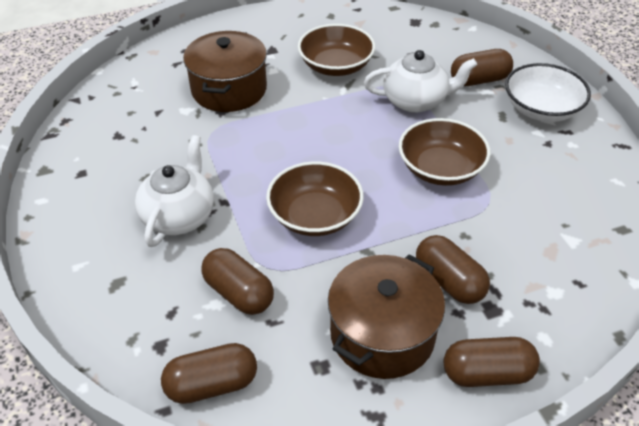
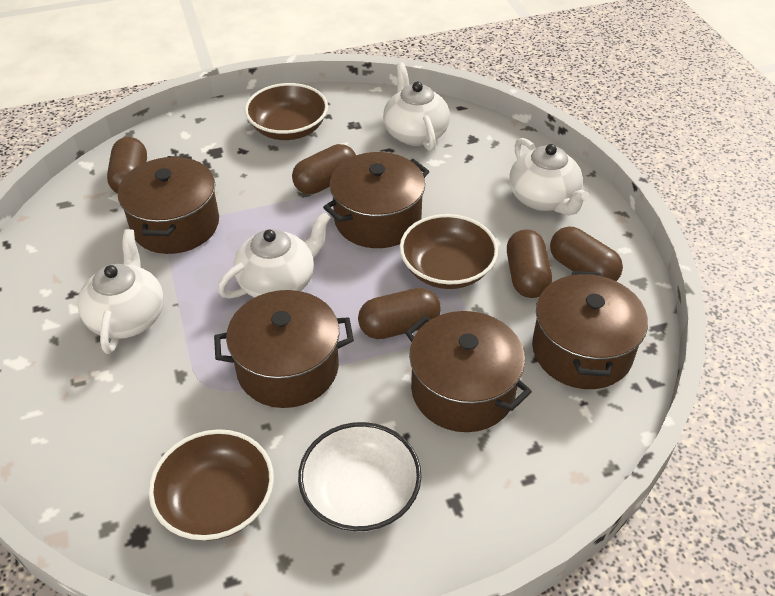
brown pot: 2 -> 5
white teapot: 2 -> 4

